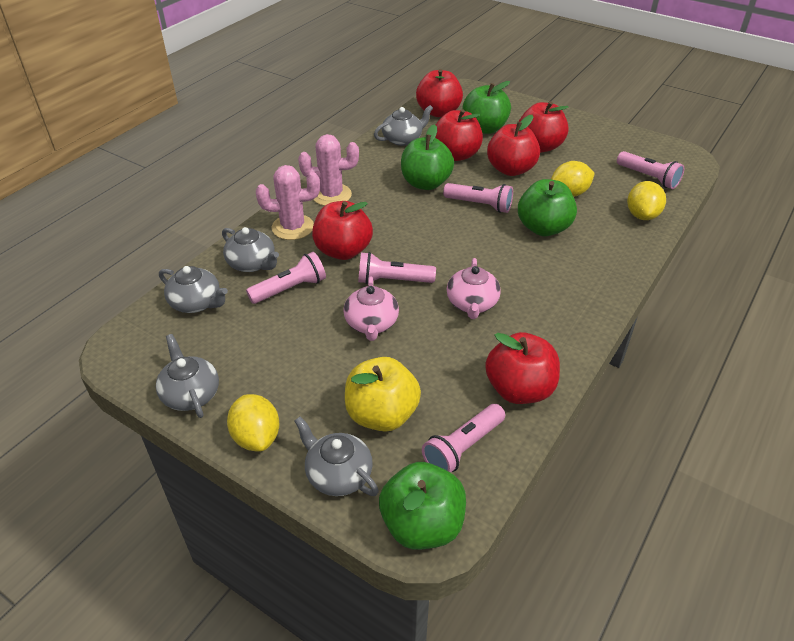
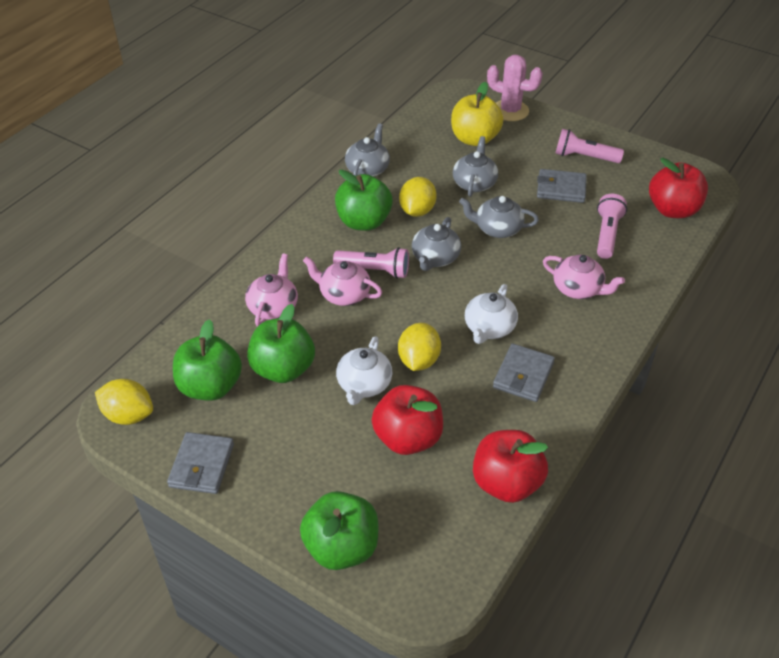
grey teapot: 5 -> 4
grey wallet: 0 -> 3
pink cactus: 2 -> 1
pink flashlight: 5 -> 3
pink teapot: 2 -> 3
red apple: 6 -> 3
white teapot: 0 -> 2

